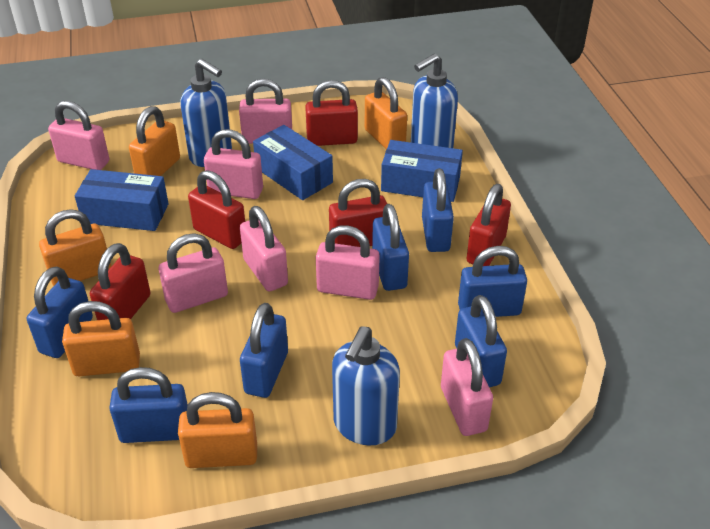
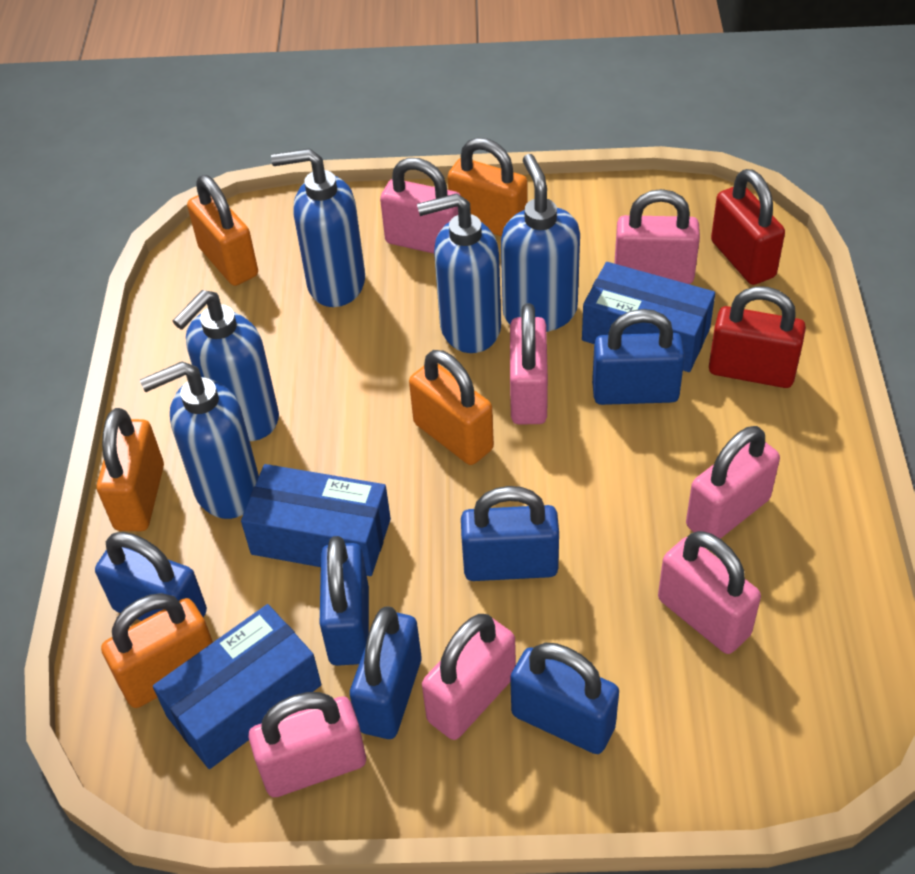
blue padlock: 7 -> 6
blue soap dispenser: 3 -> 5
red padlock: 5 -> 2

